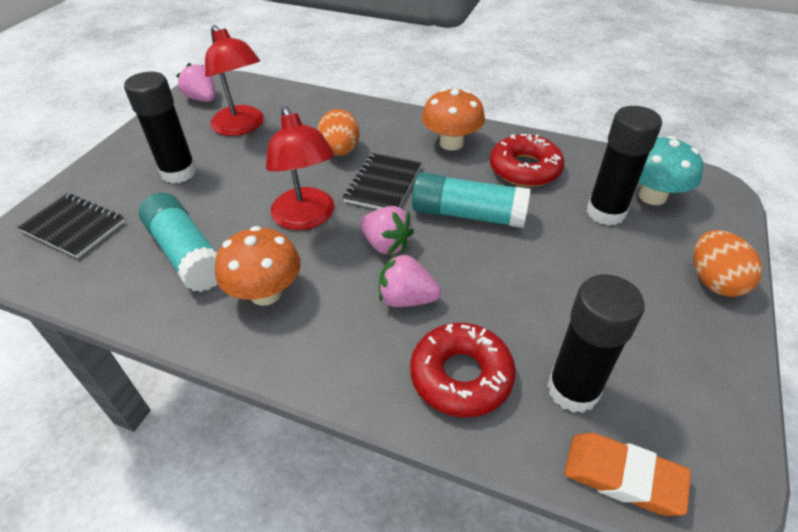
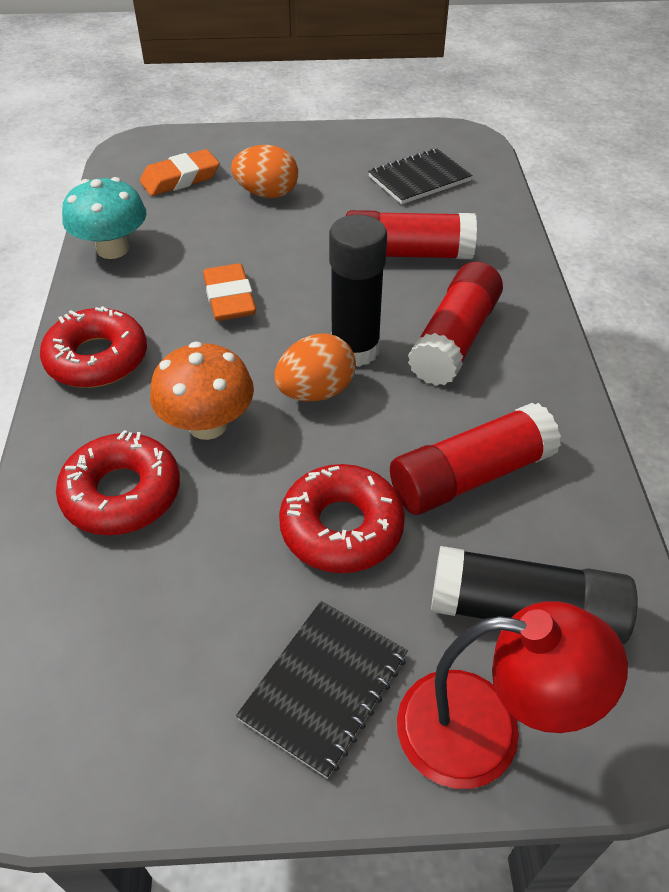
black glue stick: 3 -> 2
orange eraser: 1 -> 2
orange mushroom: 2 -> 1
pink strawberry: 3 -> 0
red donut: 2 -> 3
red glue stick: 0 -> 3
red lamp: 2 -> 1
turquoise glue stick: 2 -> 0

